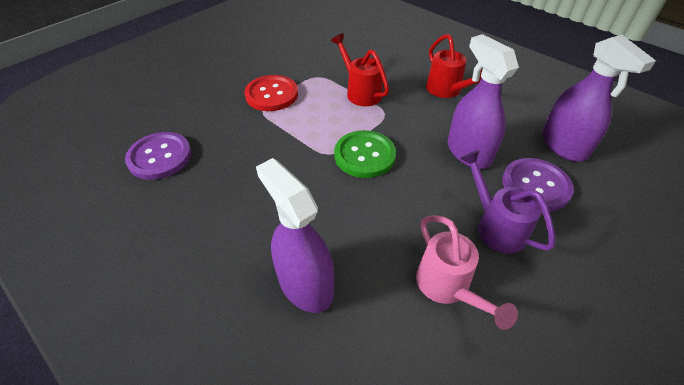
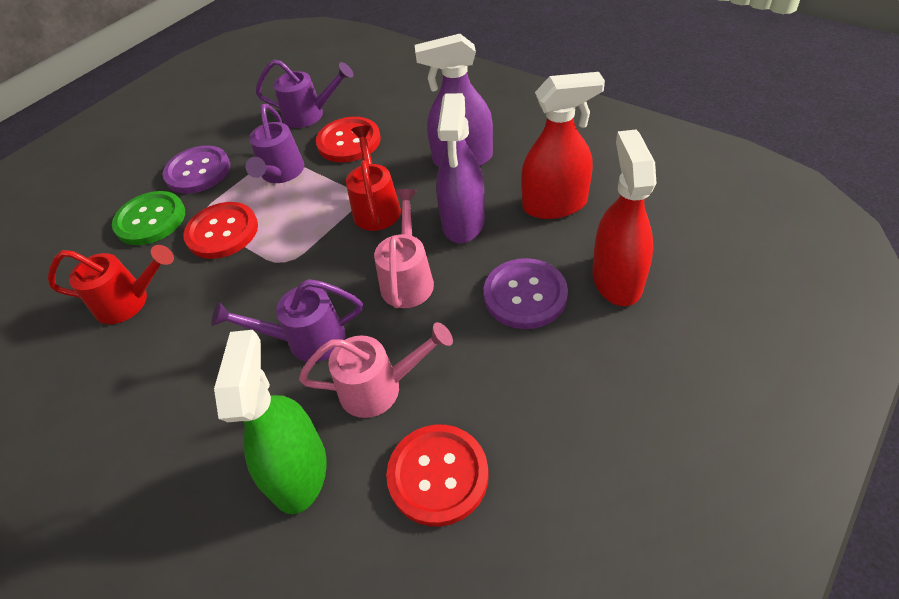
green spray bottle: 0 -> 1
pink watering can: 1 -> 2
purple spray bottle: 3 -> 2
purple watering can: 1 -> 3
red button: 1 -> 3
red spray bottle: 0 -> 2

